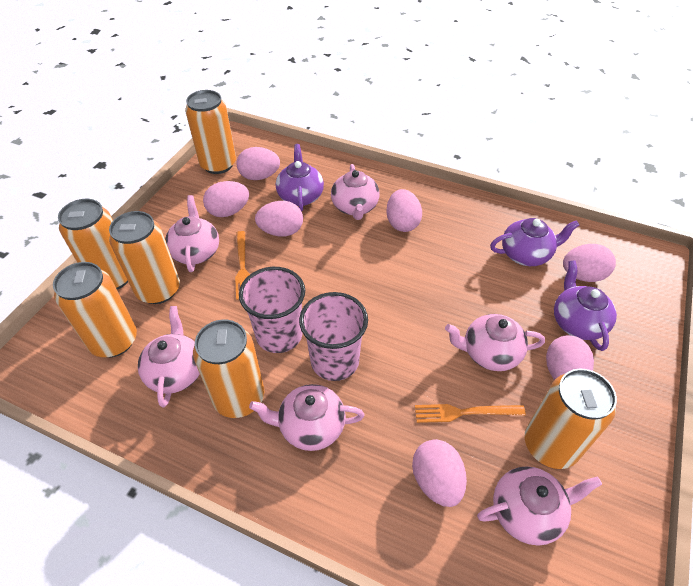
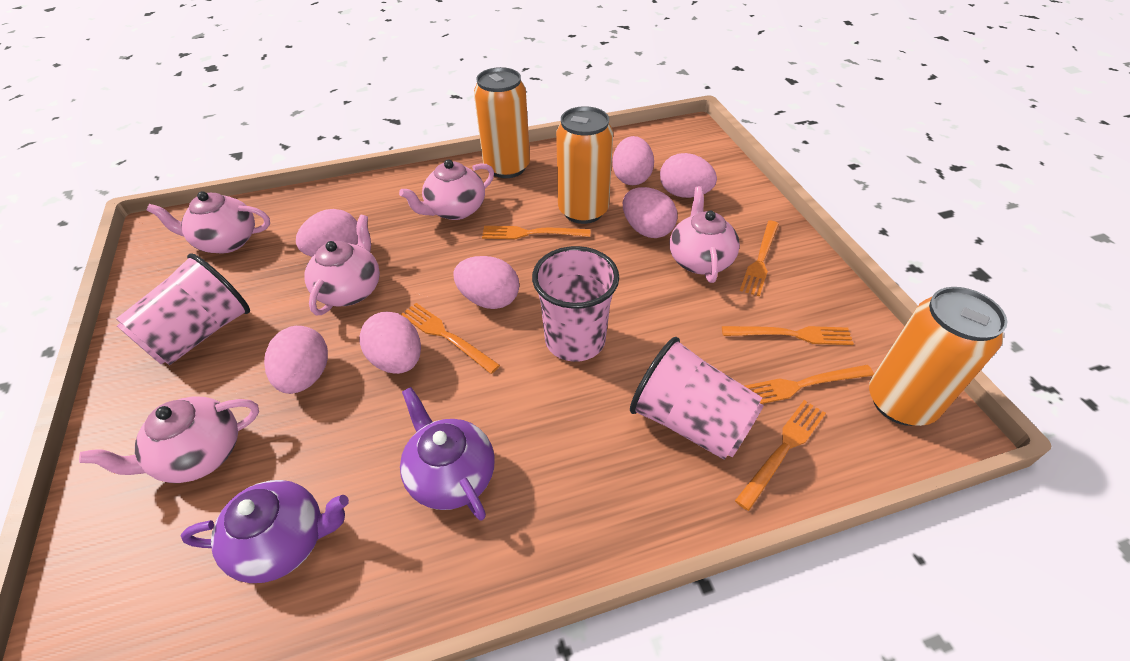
orange can: 6 -> 3
orange fork: 2 -> 6
pink cup: 2 -> 3
pink teapot: 6 -> 5
purple teapot: 3 -> 2

